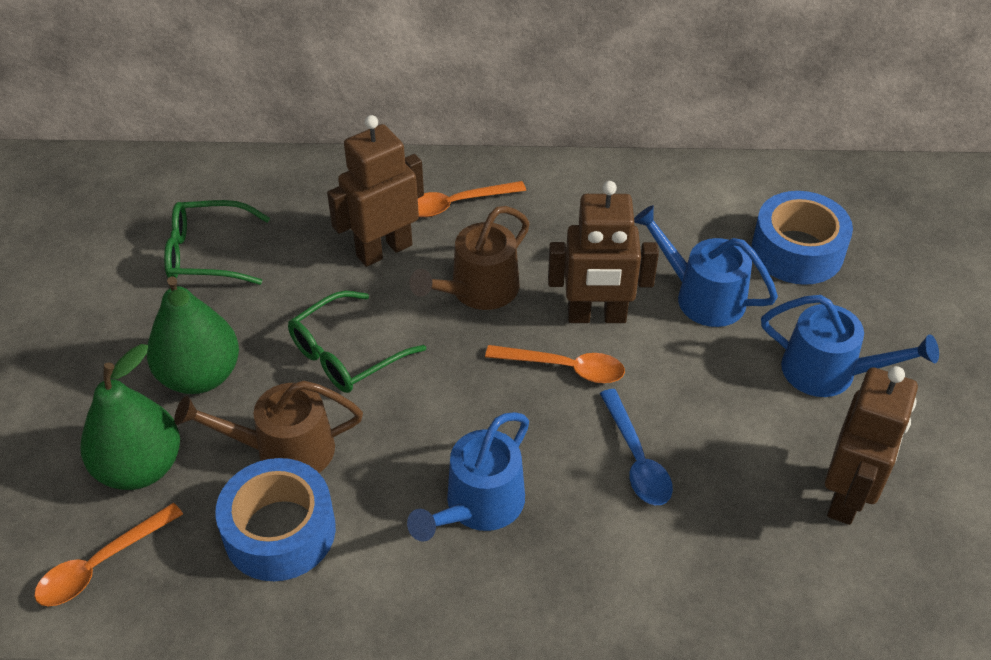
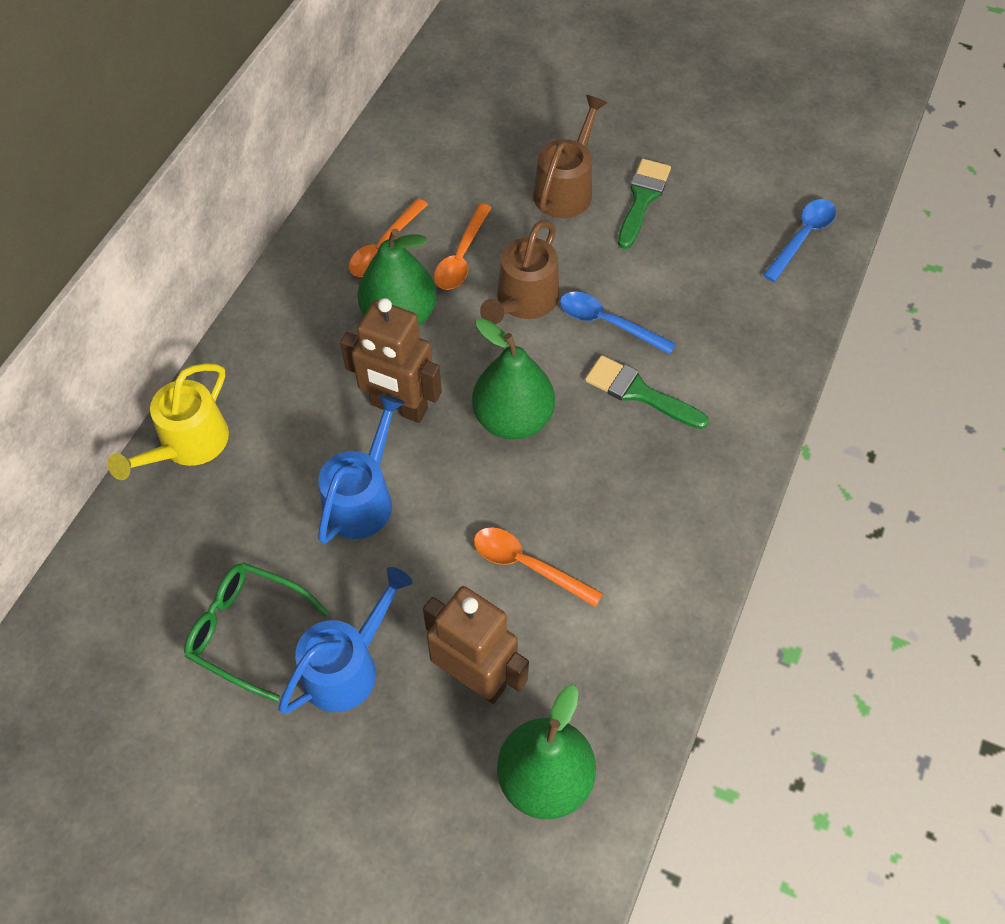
blue spoon: 1 -> 2
blue tape: 2 -> 0
blue watering can: 3 -> 2
brown robot: 3 -> 2
green brush: 0 -> 2
green glasses: 2 -> 1
green pear: 2 -> 3
yellow watering can: 0 -> 1

